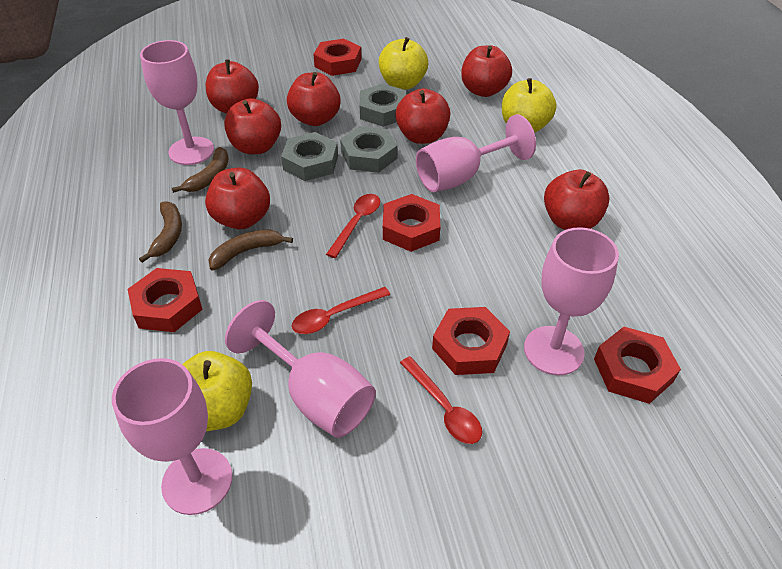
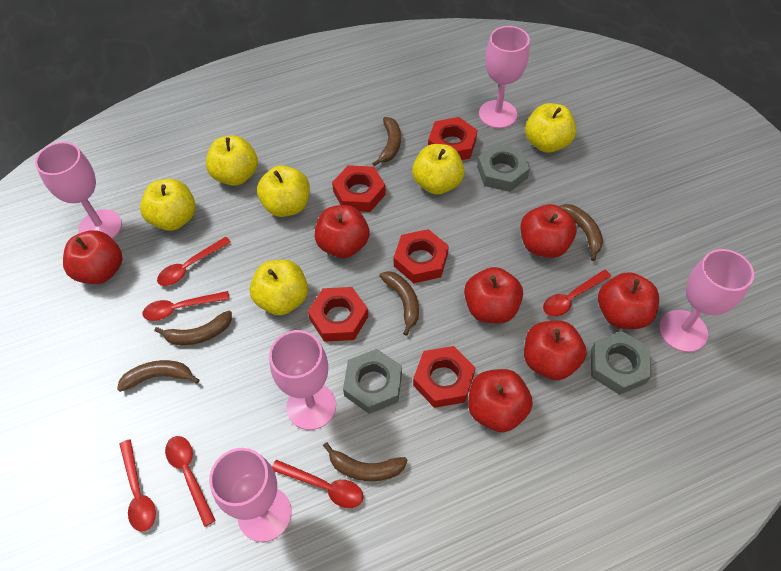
brown banana: 3 -> 6
red spoon: 3 -> 6
yellow apple: 3 -> 6

